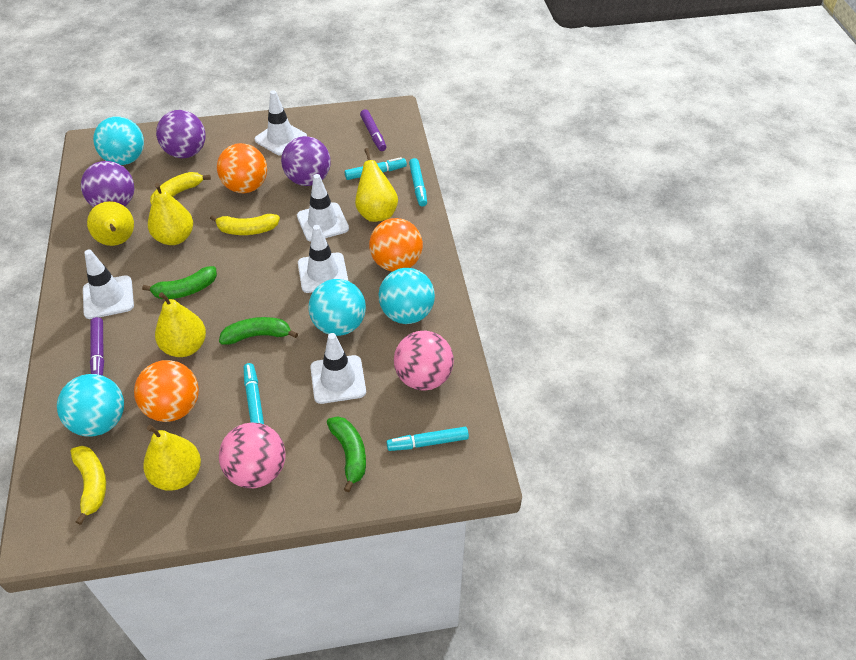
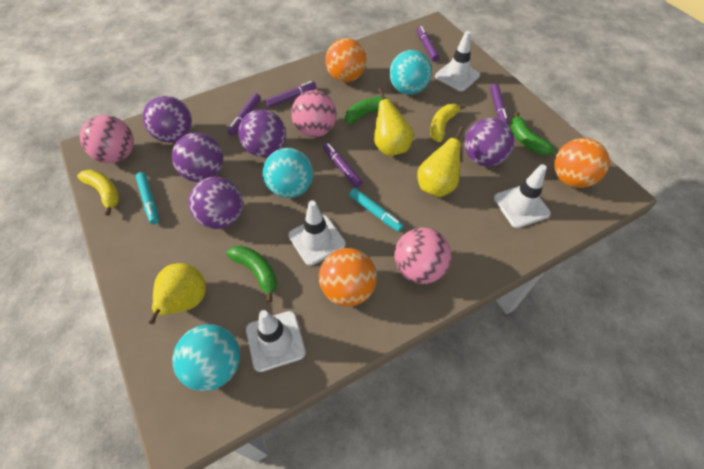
pink ball: 2 -> 3
purple ball: 3 -> 5
purple marker: 2 -> 5
turquoise ball: 4 -> 3
turquoise marker: 4 -> 2
white traffic cone: 5 -> 4
yellow banana: 3 -> 2
yellow pear: 5 -> 3

